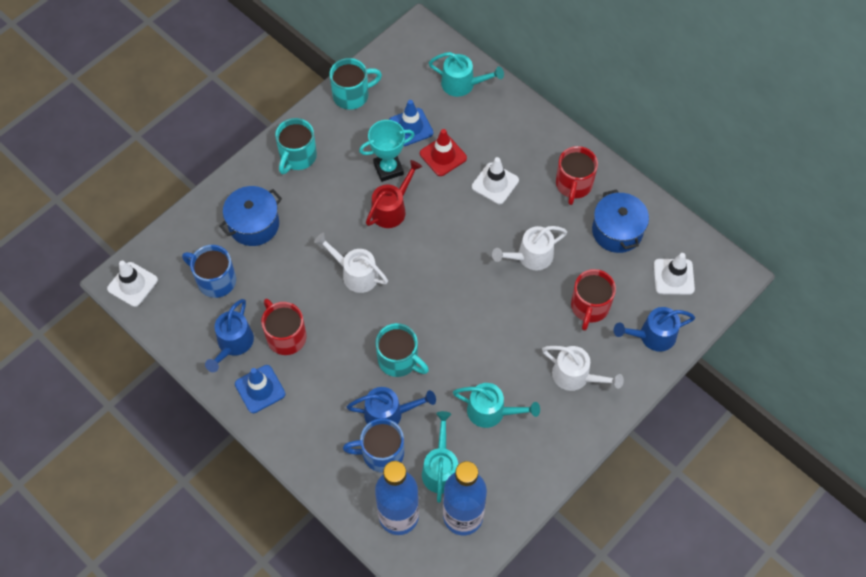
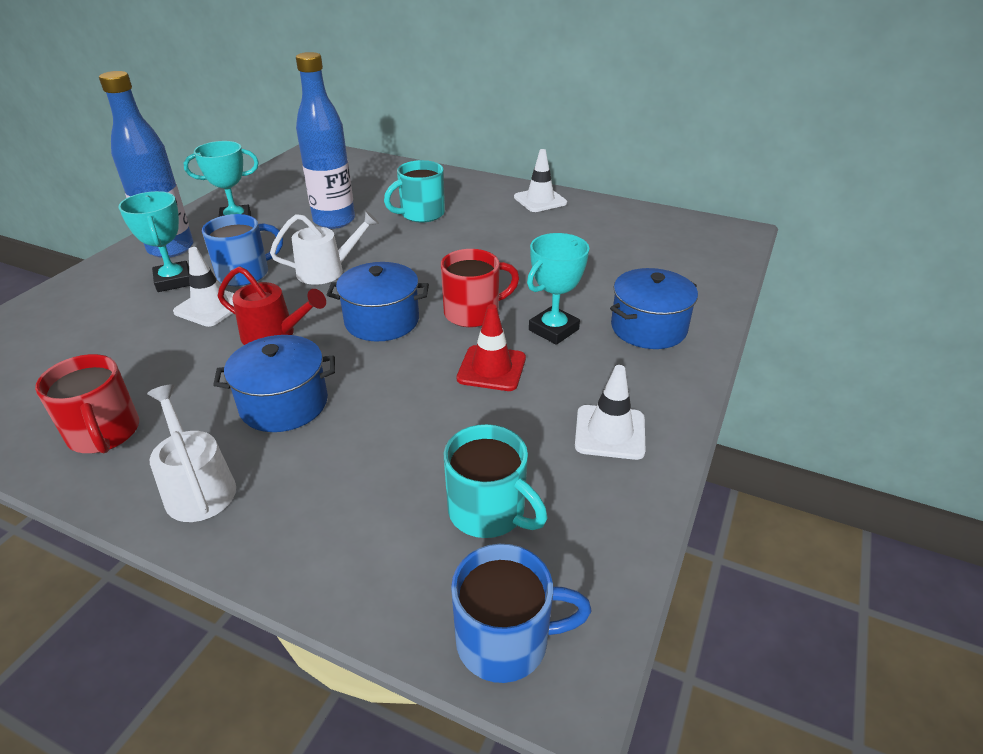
blue pot: 2 -> 3
blue traffic cone: 2 -> 0
blue watering can: 3 -> 0
red mug: 3 -> 2
turquoise mug: 3 -> 2
turquoise trophy: 1 -> 3
turquoise watering can: 3 -> 0
white watering can: 3 -> 2

